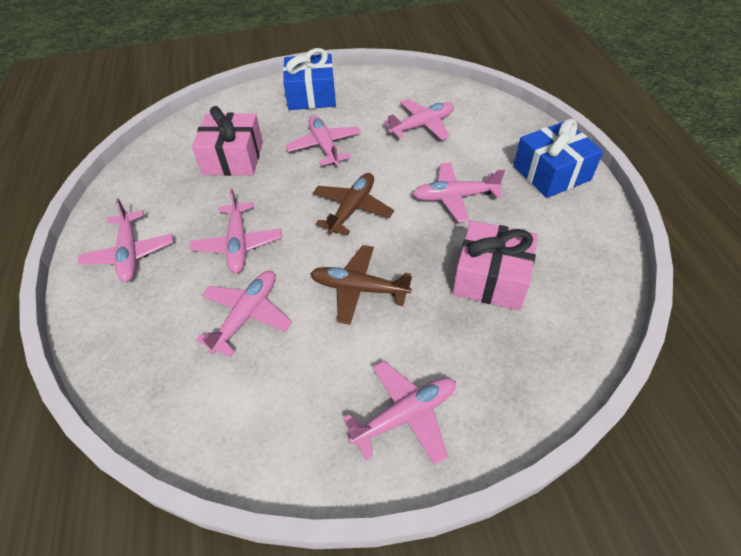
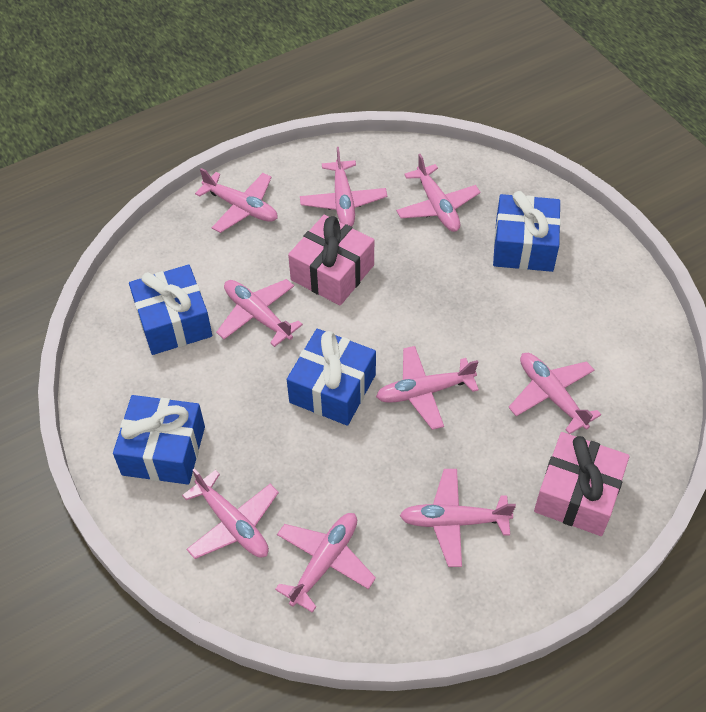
blue gift: 2 -> 4
brown plane: 2 -> 0
pink plane: 7 -> 9

